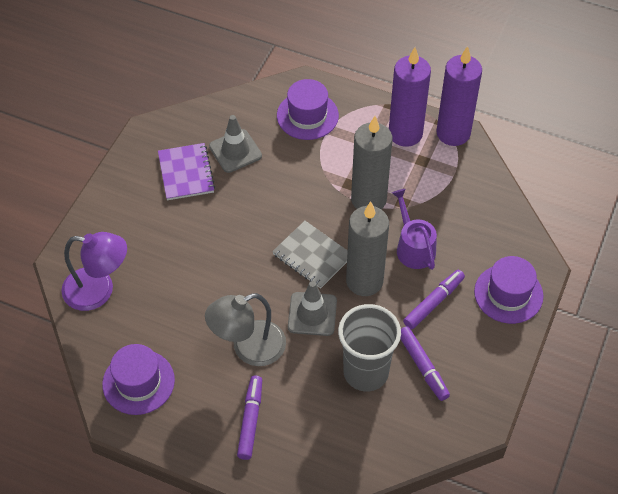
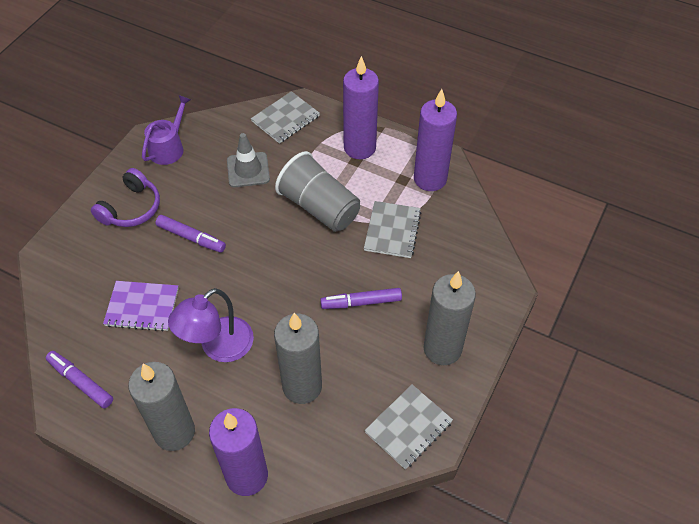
grey candle: 2 -> 3
grey lamp: 1 -> 0
grey notebook: 1 -> 3
grey traffic cone: 2 -> 1
purple candle: 2 -> 3
purple hat: 3 -> 0
purple headphones: 0 -> 1

